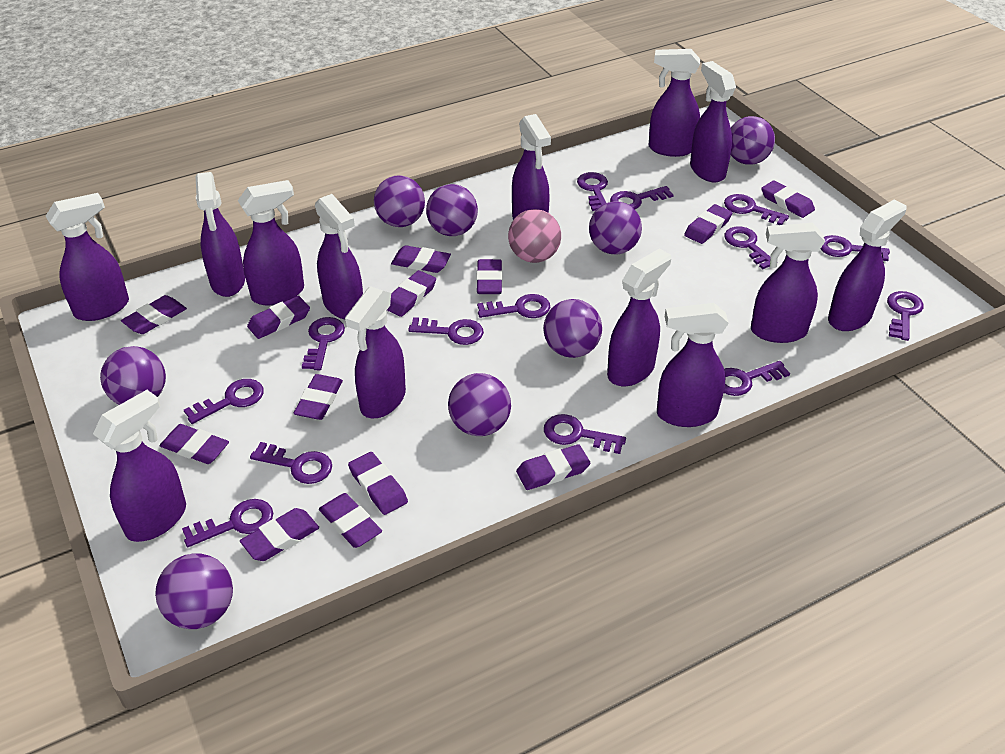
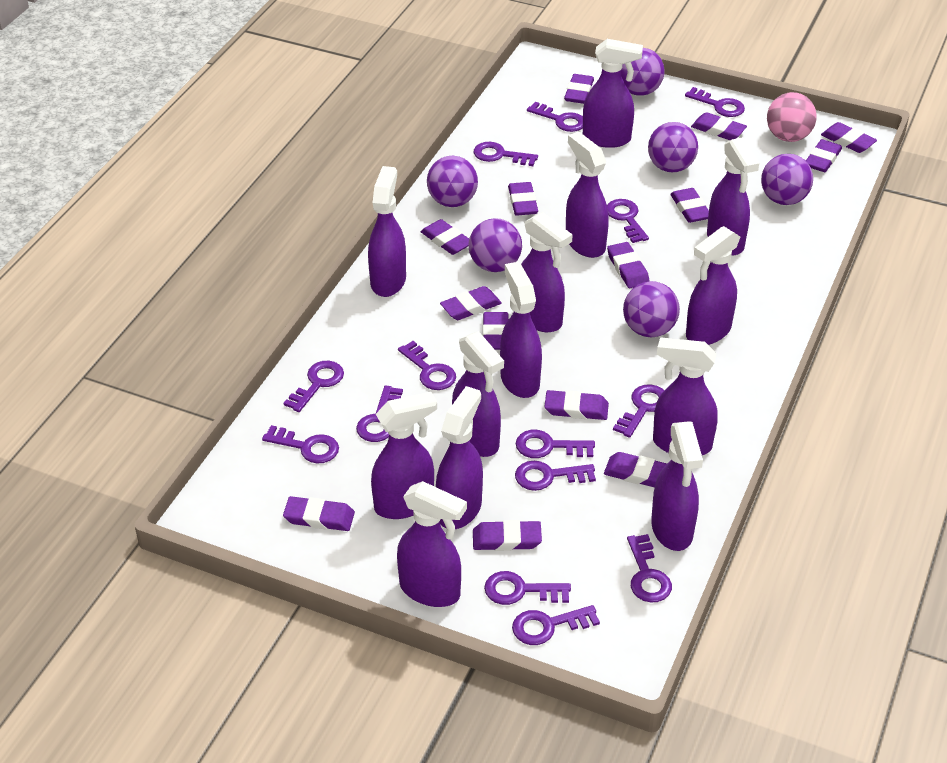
purple ball: 8 -> 6
purple eraser: 13 -> 14

